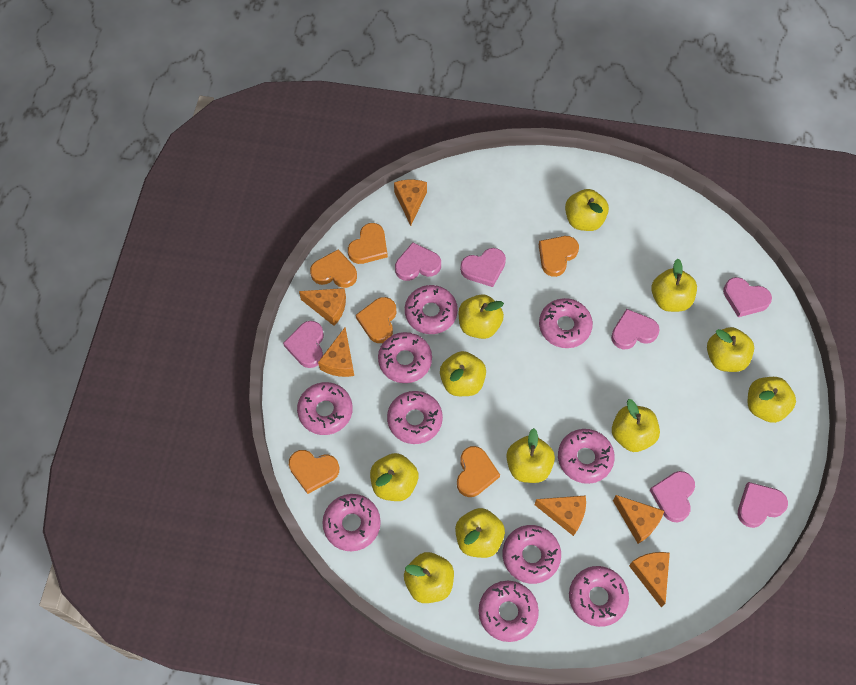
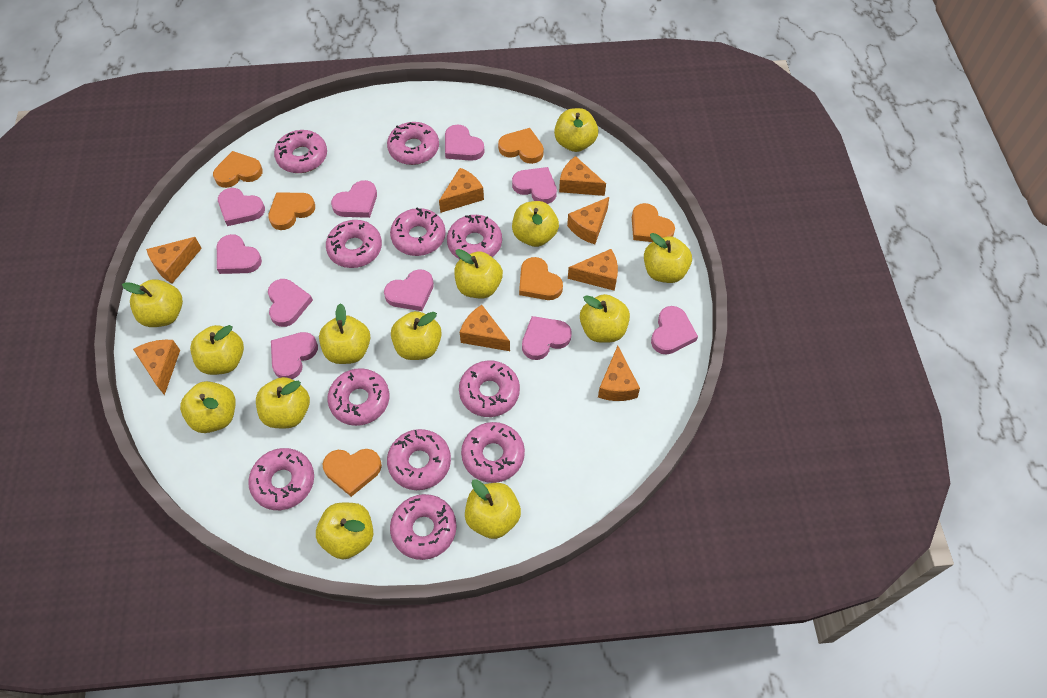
orange cheese: 6 -> 8
pink donut: 10 -> 11
pink heart: 7 -> 10
yellow apple: 11 -> 13

